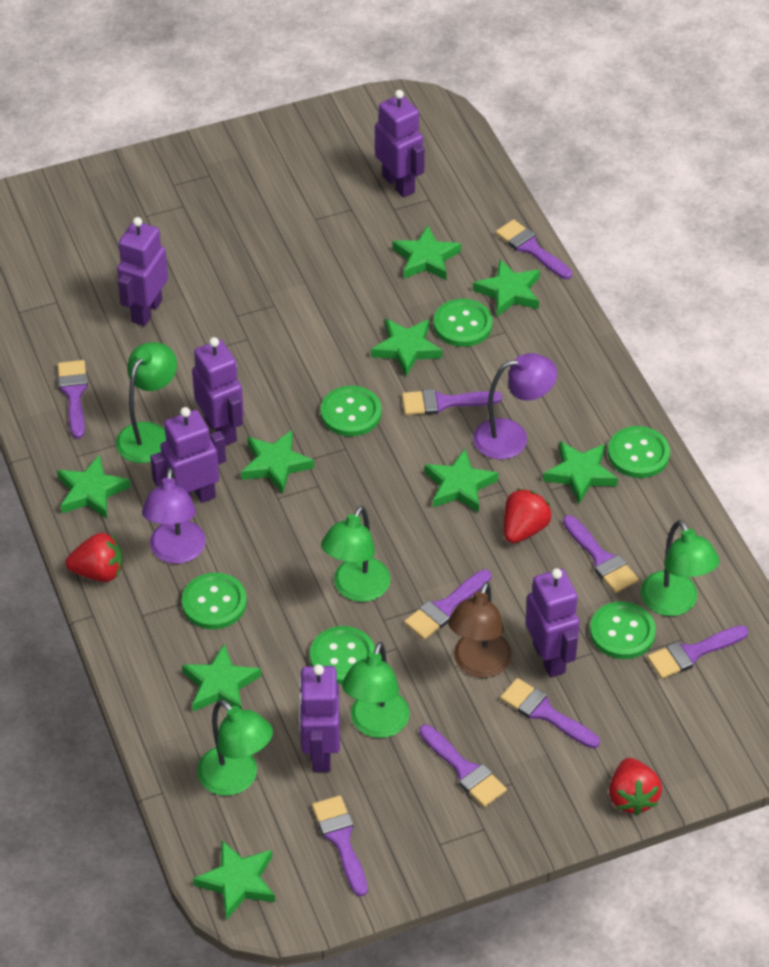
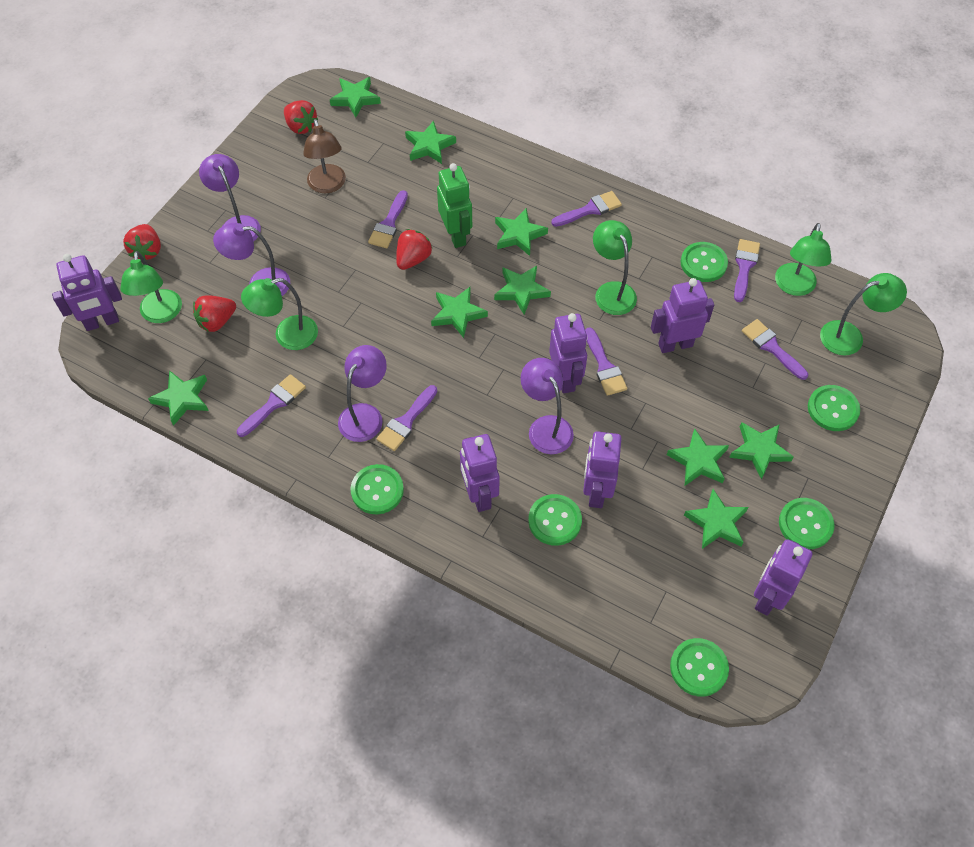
green robot: 0 -> 1
purple brush: 9 -> 7
purple lamp: 2 -> 4
red strawberry: 3 -> 4

